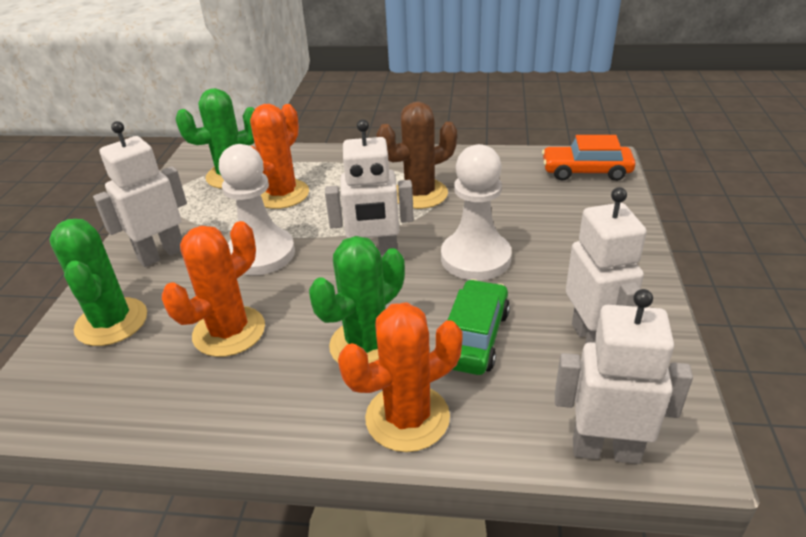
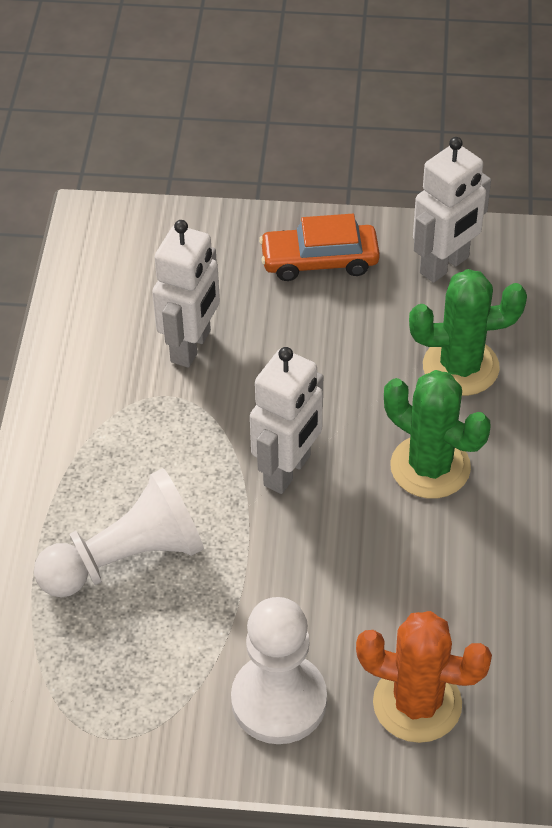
brown cactus: 1 -> 0
green cactus: 3 -> 2
green car: 1 -> 0
orange cactus: 3 -> 1
white robot: 4 -> 3

